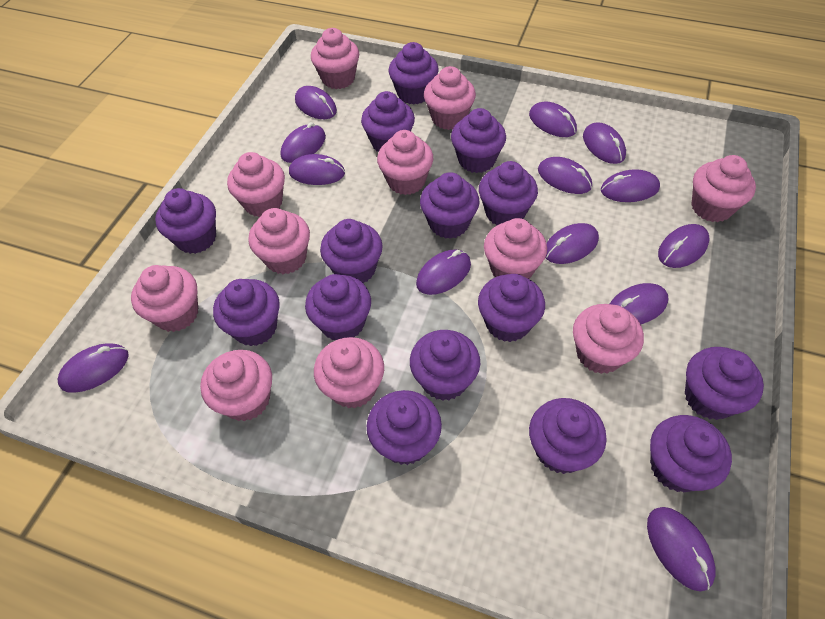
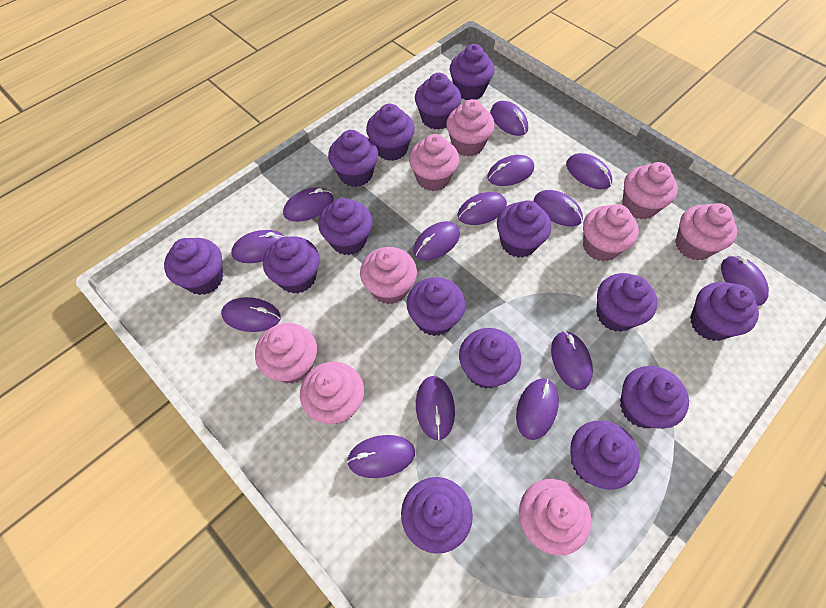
pink cupcake: 11 -> 9
purple mouse: 13 -> 14

